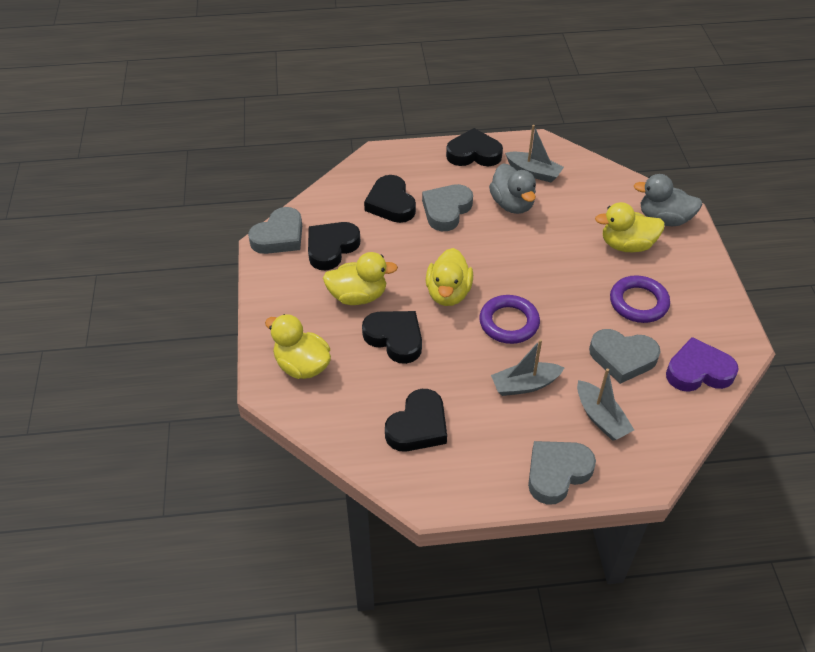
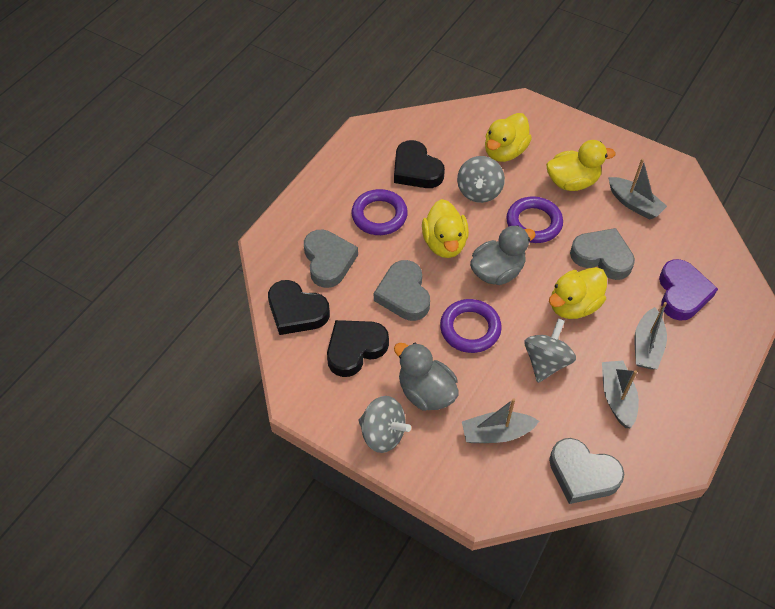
black heart: 5 -> 3
grey boat: 3 -> 4
grey spinning top: 0 -> 3
purple ring: 2 -> 3

